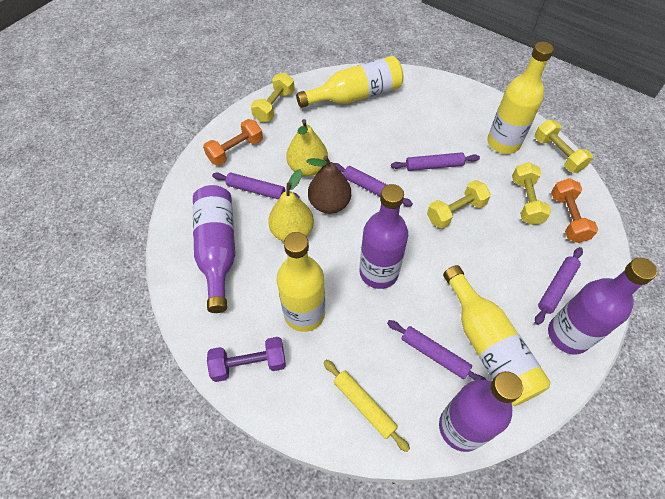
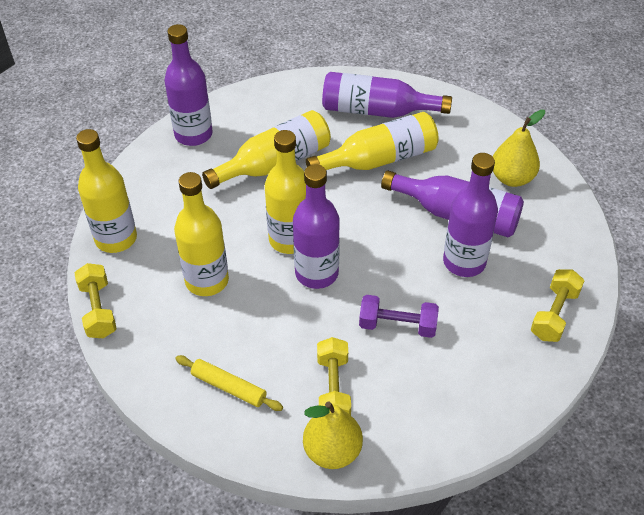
brown pear: 1 -> 0
orange dumbbell: 2 -> 0
purple bottle: 4 -> 5
purple rolling pin: 5 -> 0
yellow bottle: 4 -> 5
yellow dumbbell: 4 -> 3

